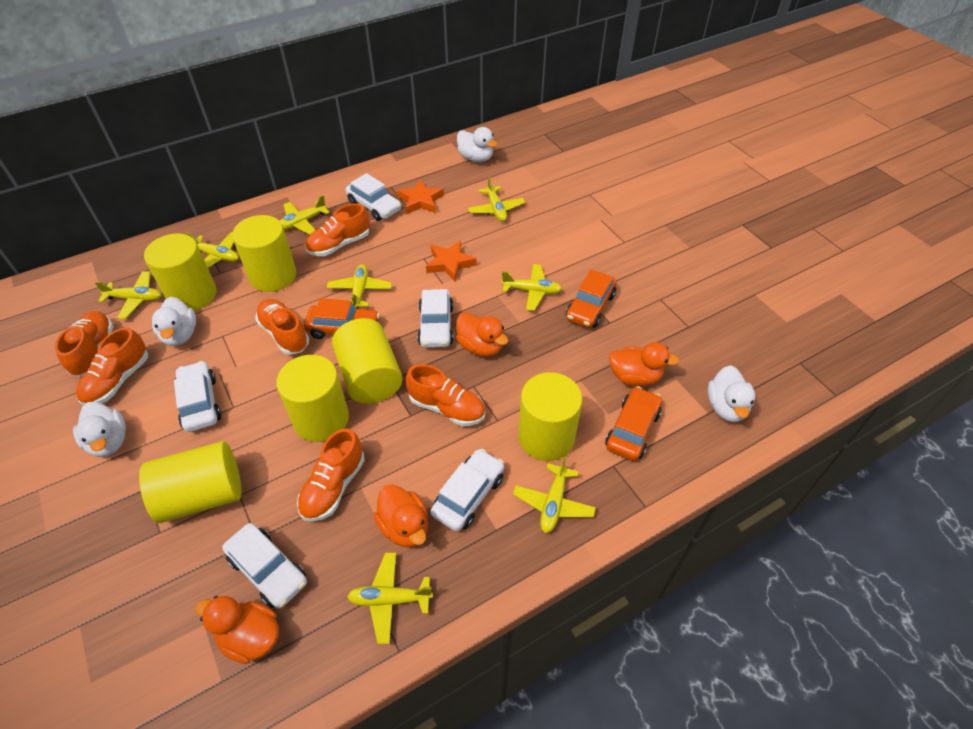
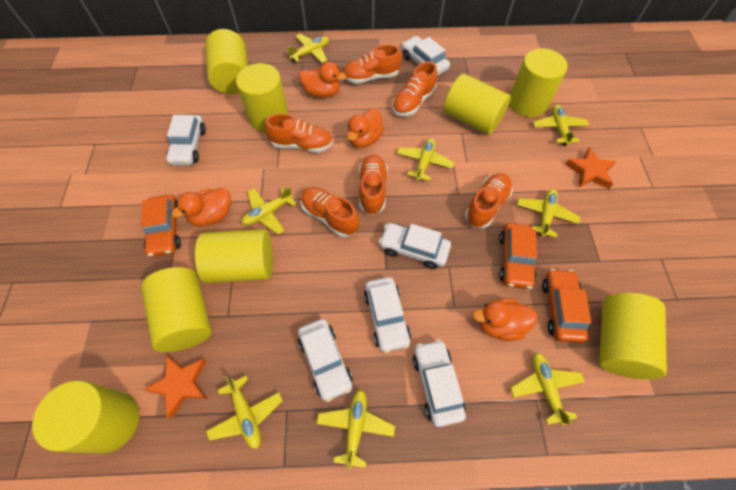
white car: 5 -> 6
white duck: 4 -> 0
yellow cylinder: 6 -> 8

